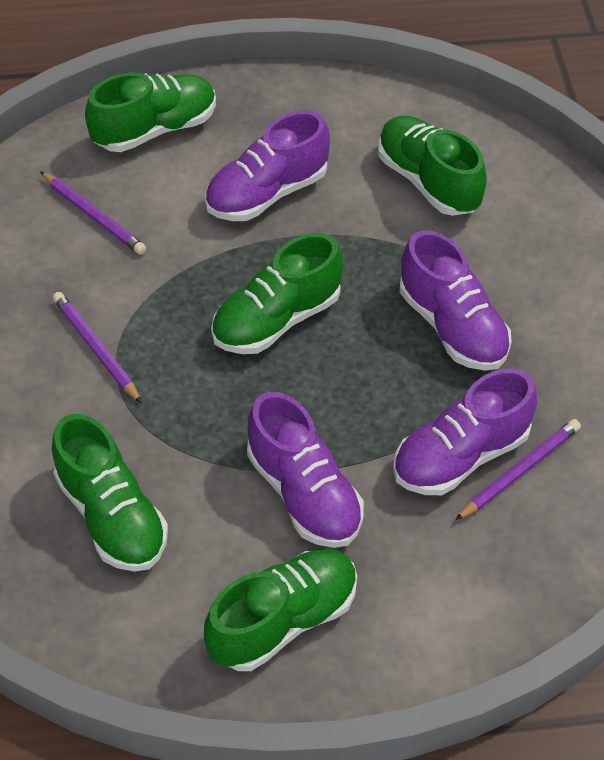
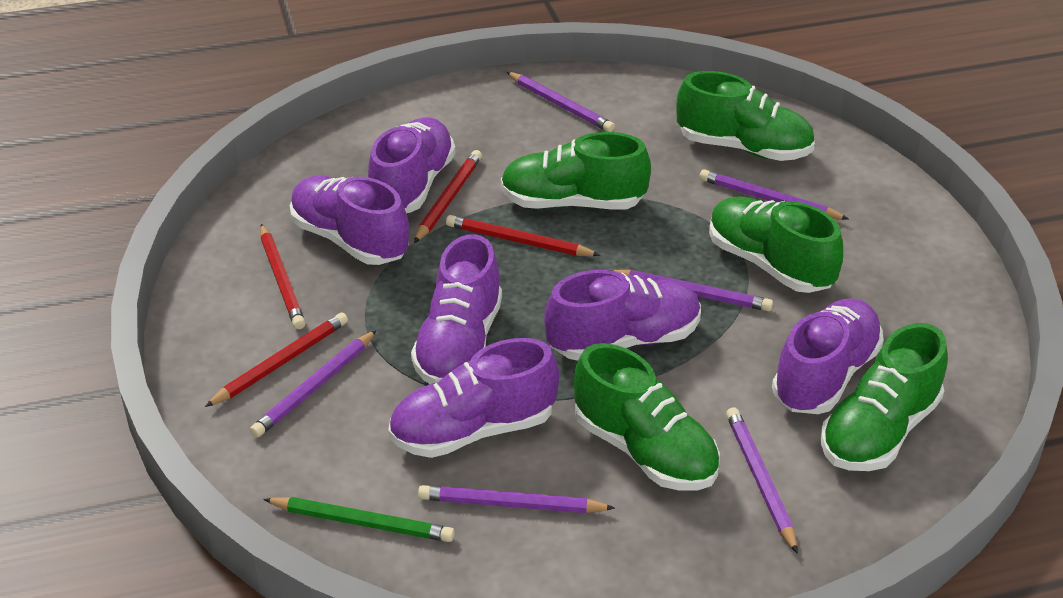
green pencil: 0 -> 1
purple pencil: 3 -> 6
purple shoe: 4 -> 6
red pencil: 0 -> 4

